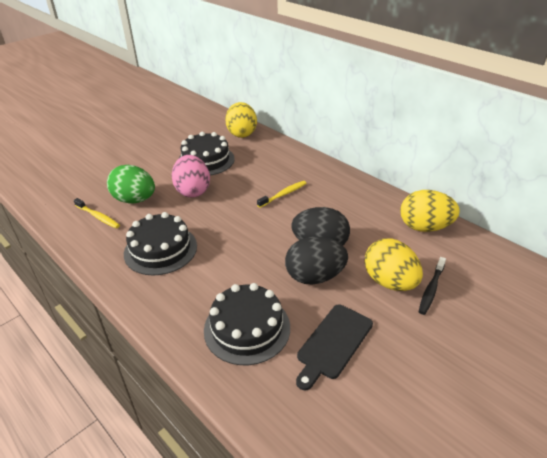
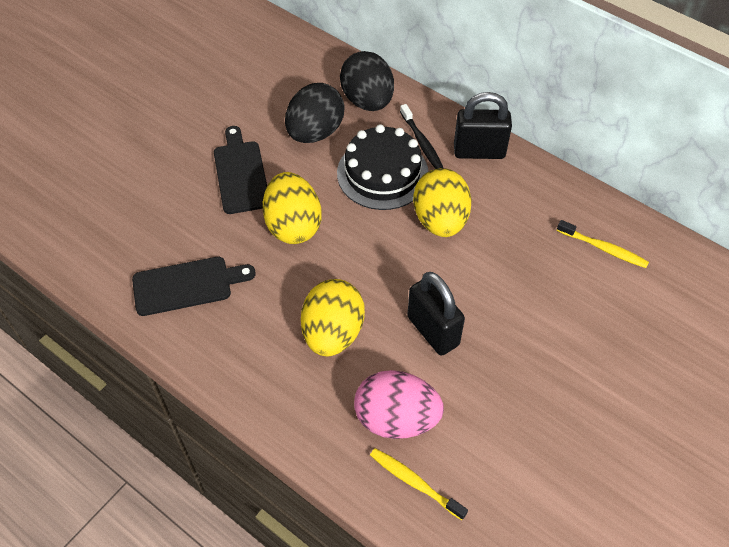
black cake: 3 -> 1
black cutting board: 1 -> 2
black padlock: 0 -> 2
green egg: 1 -> 0

